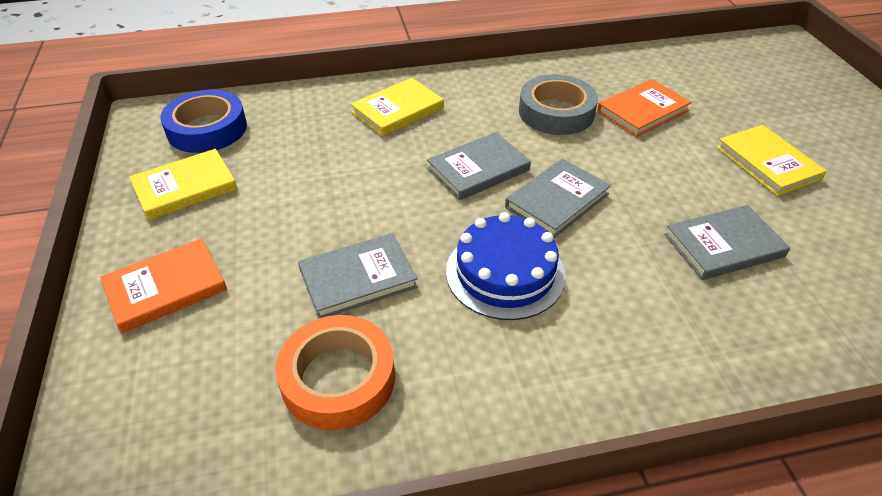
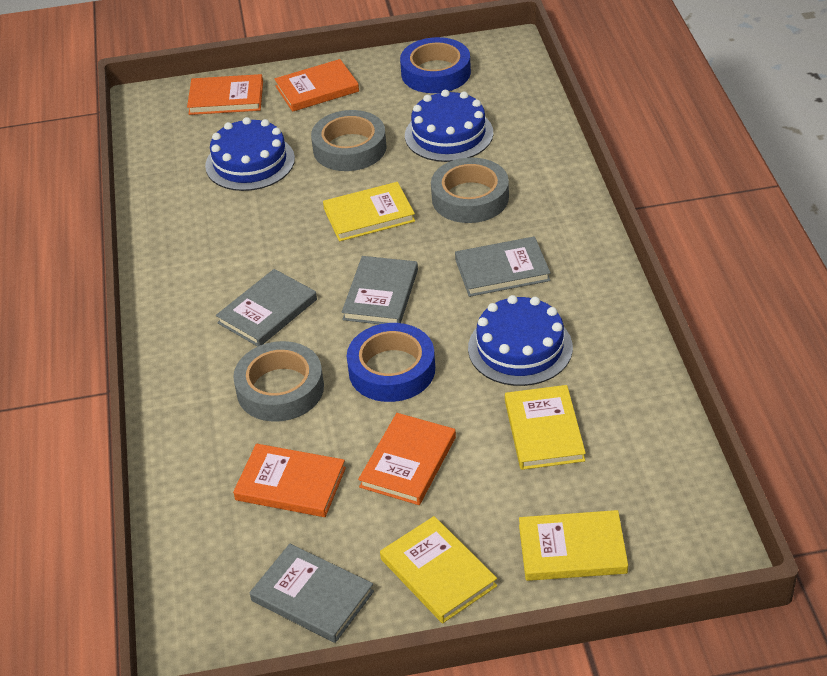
blue cake: 1 -> 3
blue tape: 1 -> 2
grey tape: 1 -> 3
orange book: 2 -> 4
orange tape: 1 -> 0
yellow book: 3 -> 4

